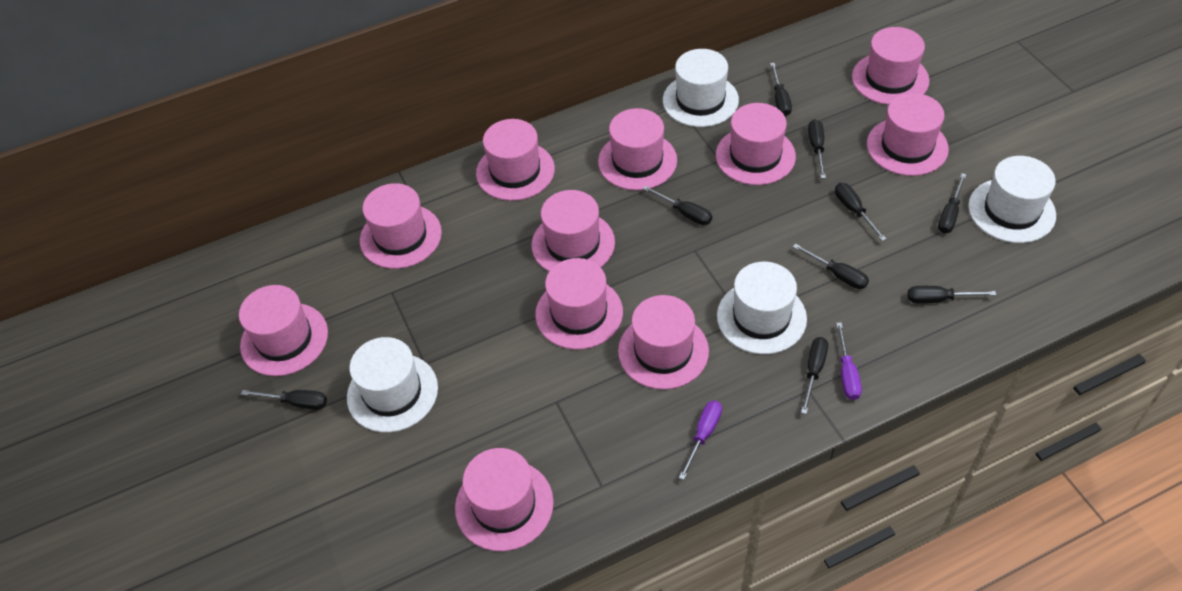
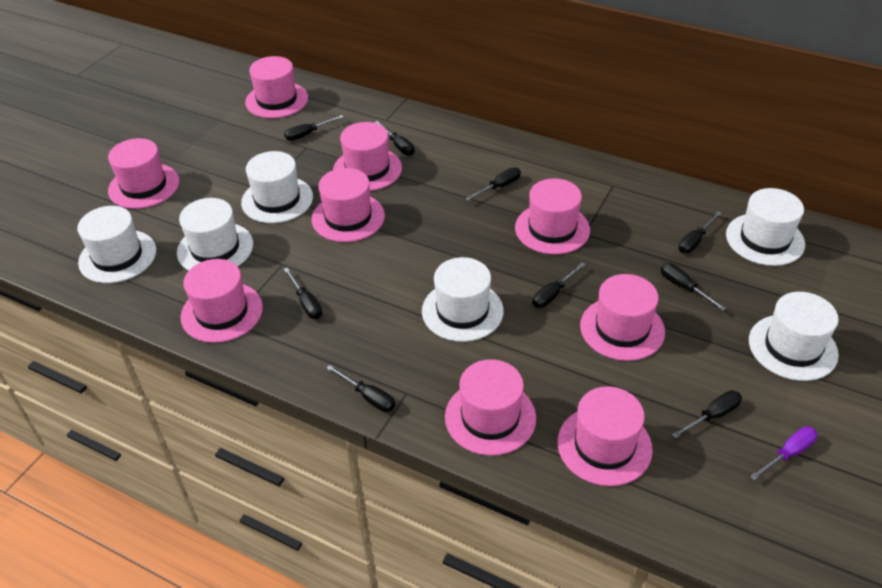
pink hat: 11 -> 9
purple screwdriver: 2 -> 1
white hat: 4 -> 6

